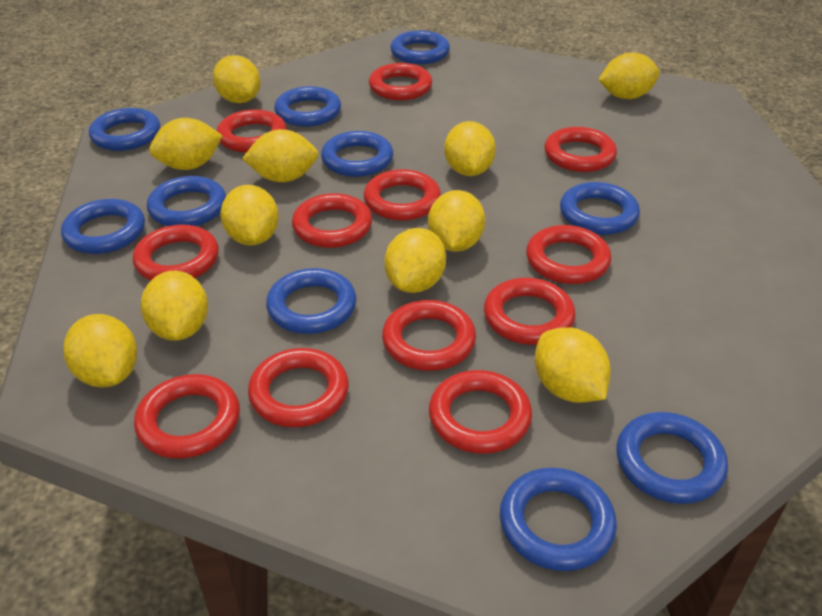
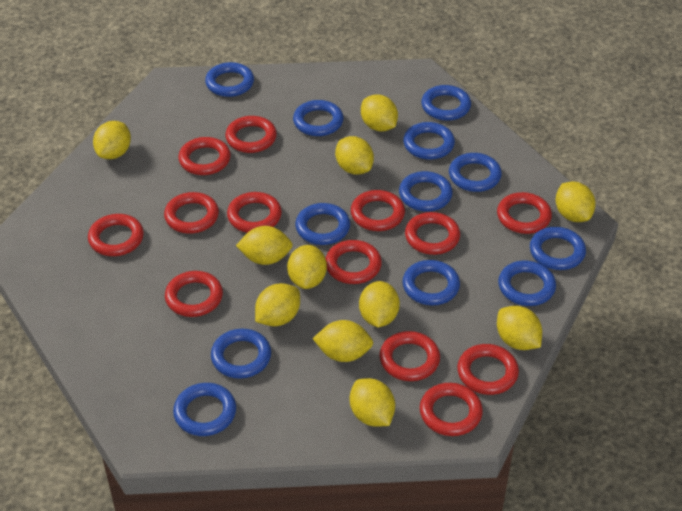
blue ring: 10 -> 12
red ring: 12 -> 13

